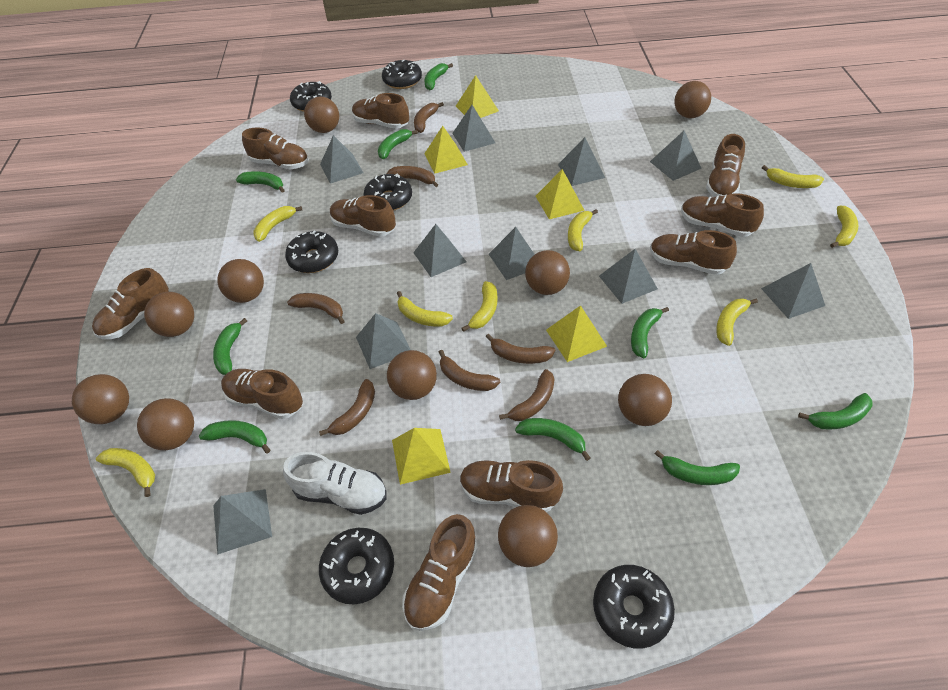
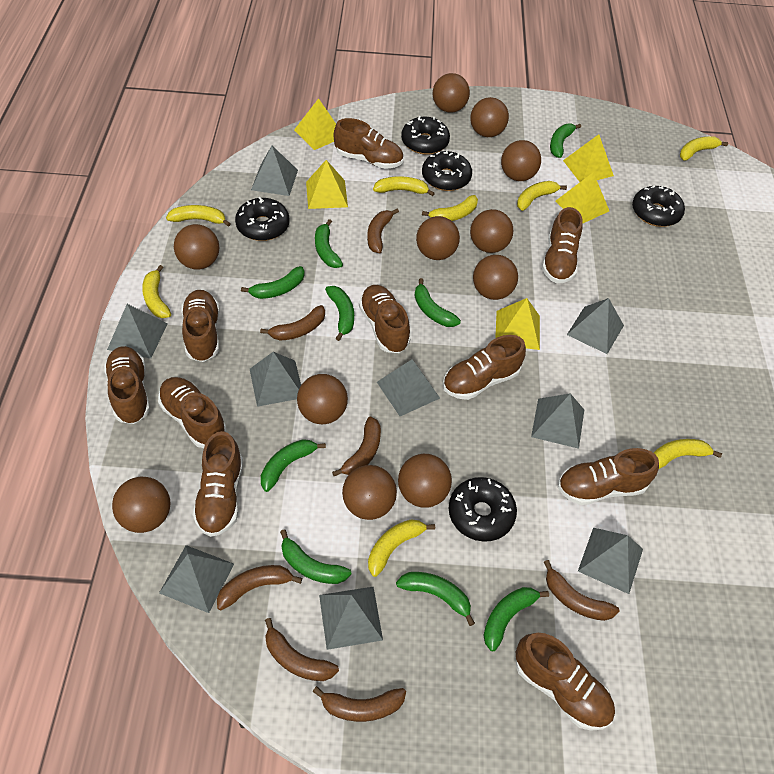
black donut: 6 -> 5
brown ball: 10 -> 11
grey pyramid: 10 -> 9
white shoe: 1 -> 0

